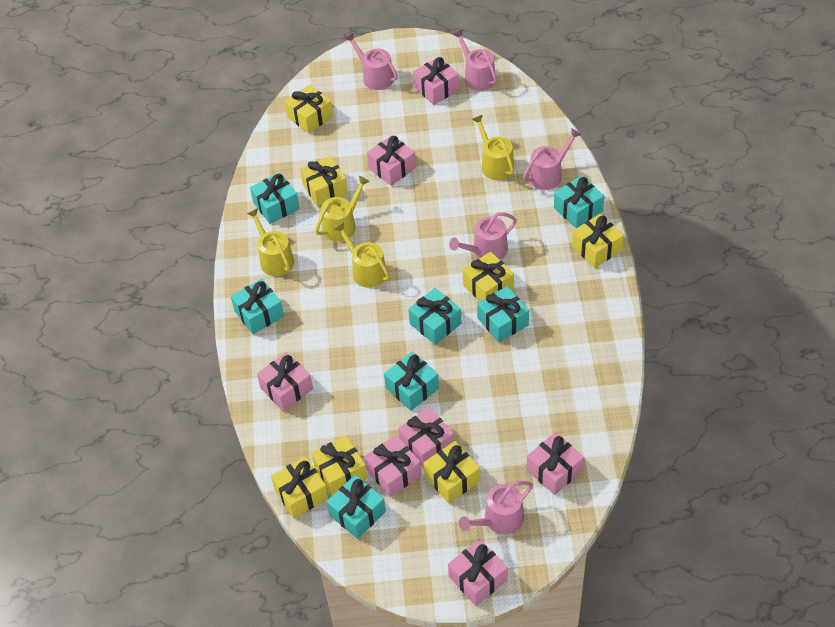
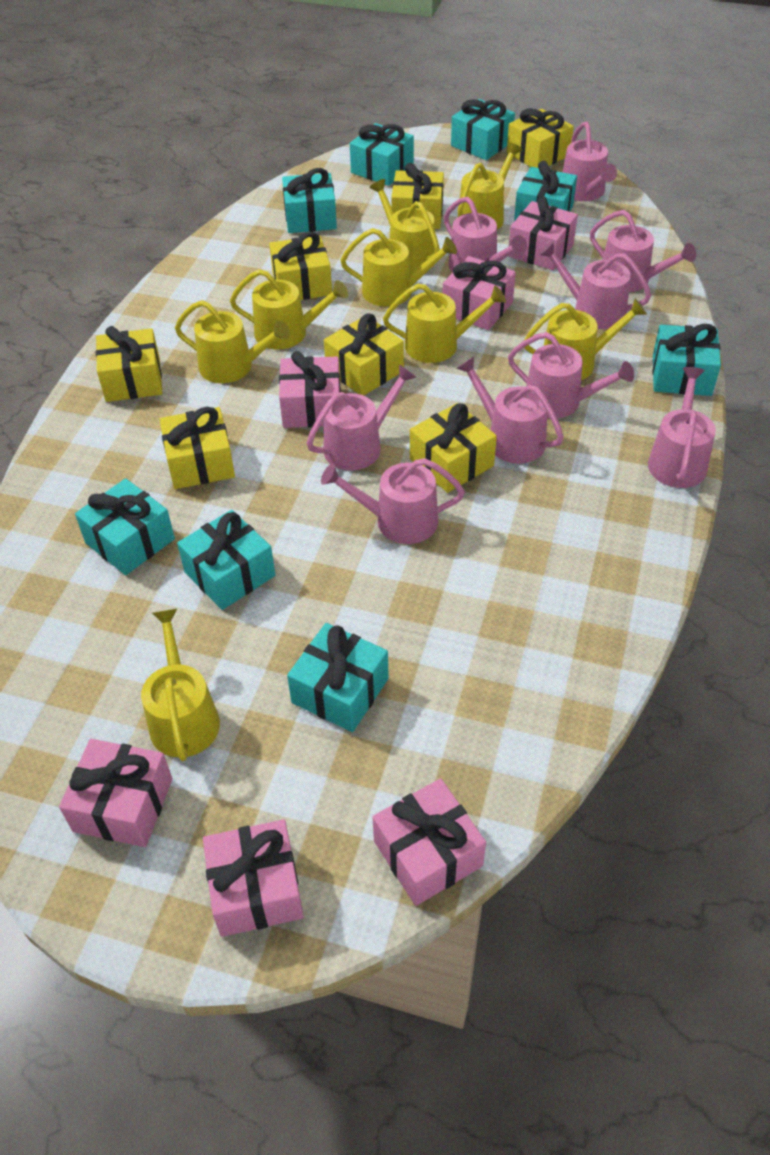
pink gift: 7 -> 6
pink watering can: 5 -> 9
turquoise gift: 7 -> 8
yellow watering can: 4 -> 8

